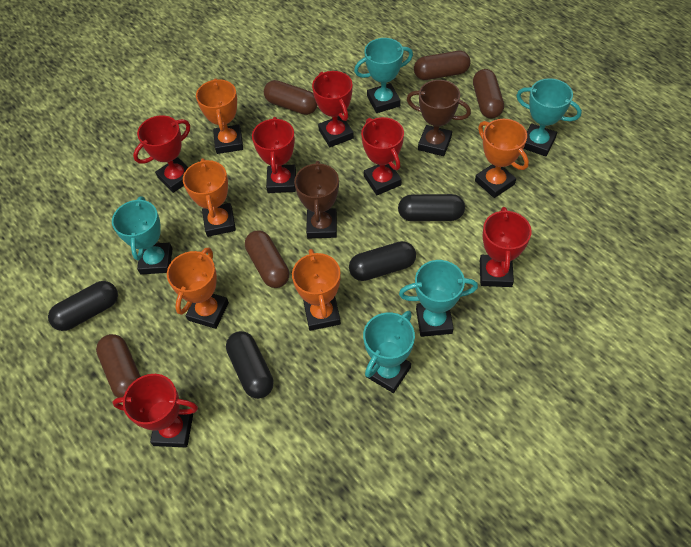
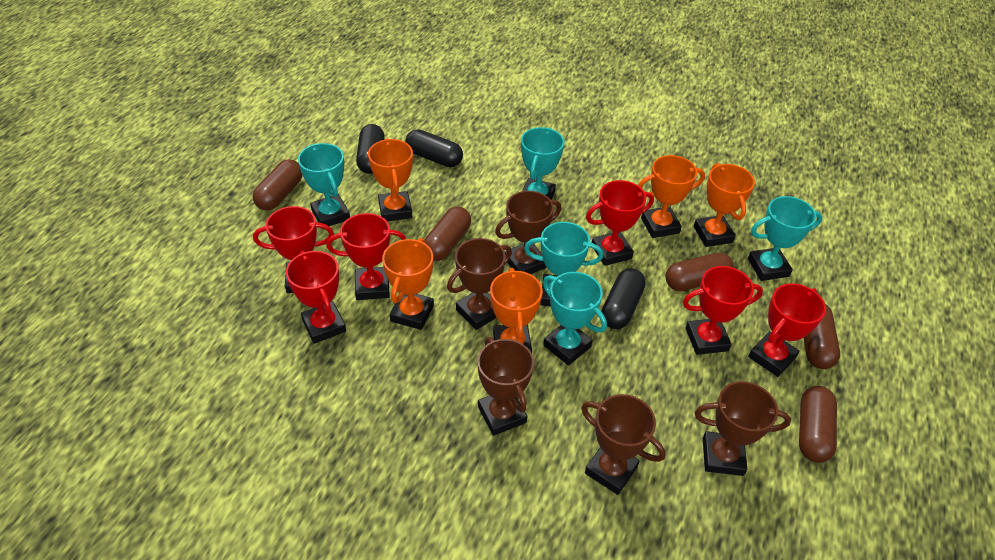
black capsule: 4 -> 3
brown trophy: 2 -> 5

